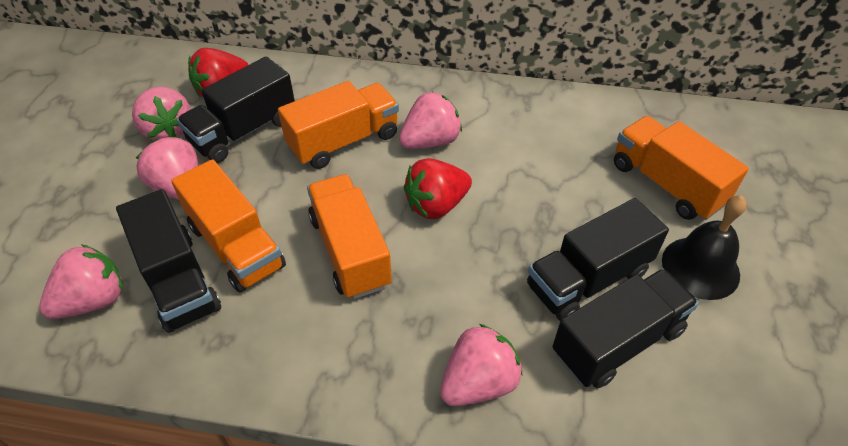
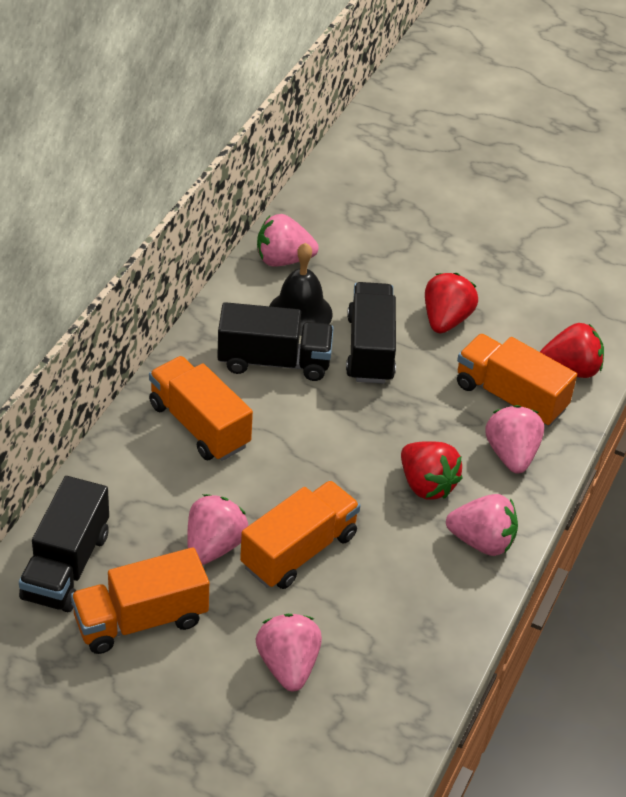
black truck: 4 -> 3
red strawberry: 2 -> 3

